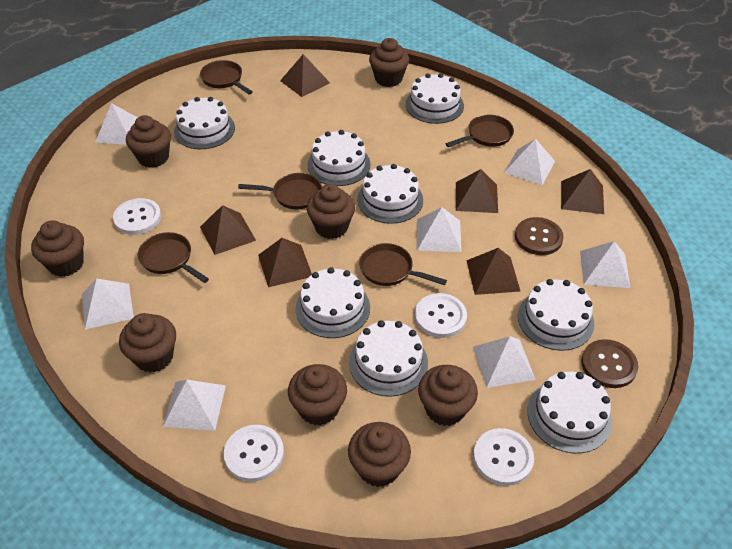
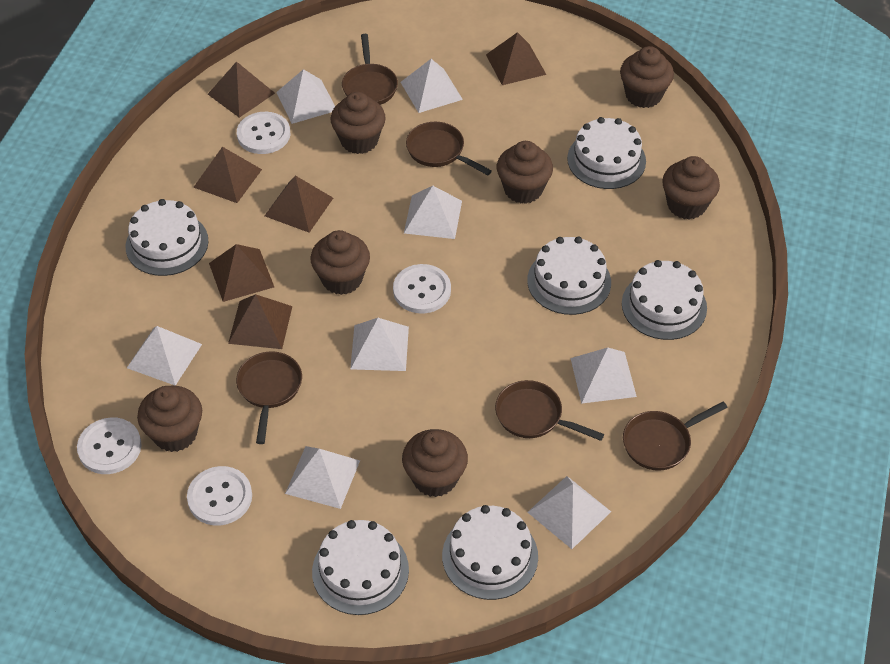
brown button: 2 -> 0
brown cupcake: 8 -> 7
white cake: 8 -> 6
white pyramid: 7 -> 8

